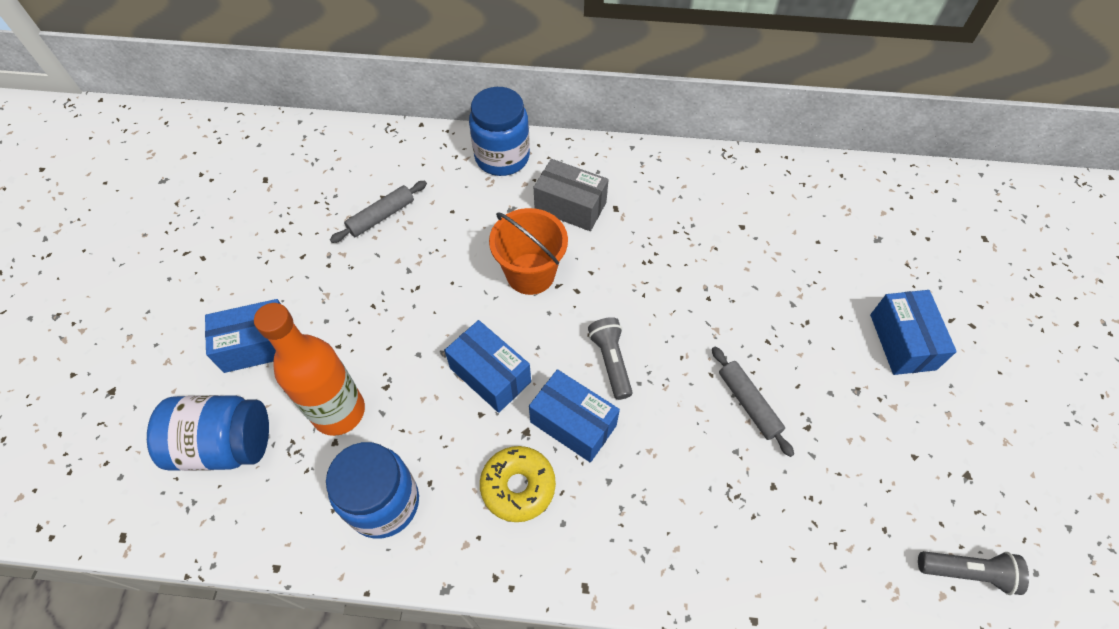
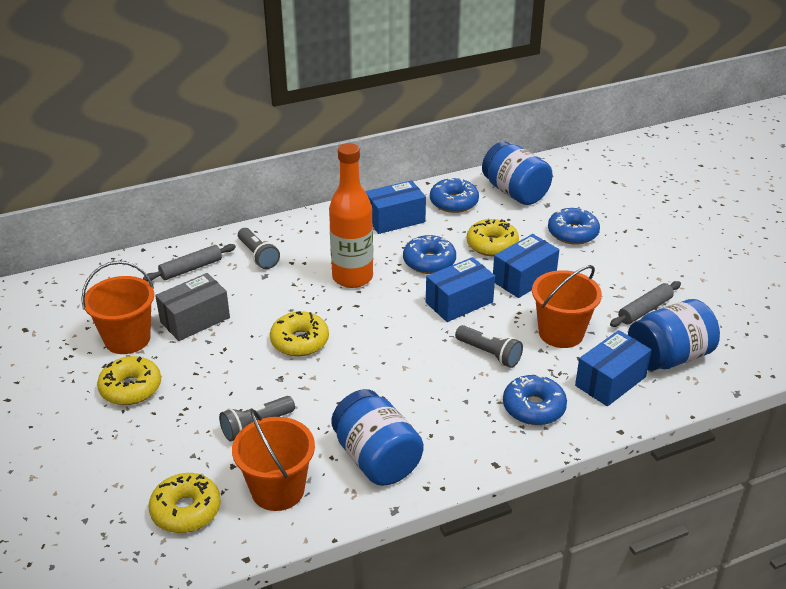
blue donut: 0 -> 4
grey flashlight: 2 -> 3
orange bucket: 1 -> 3
yellow donut: 1 -> 4

